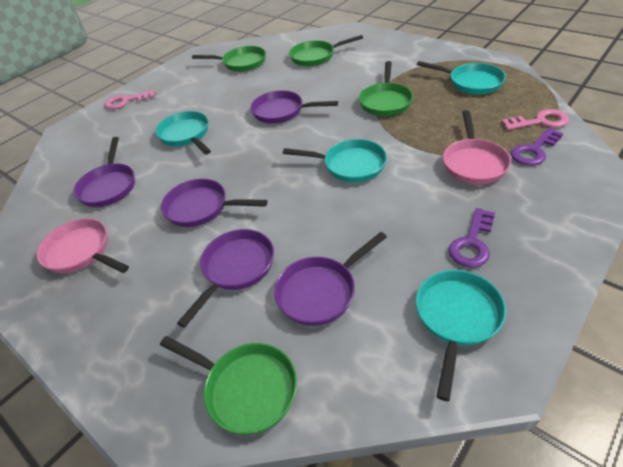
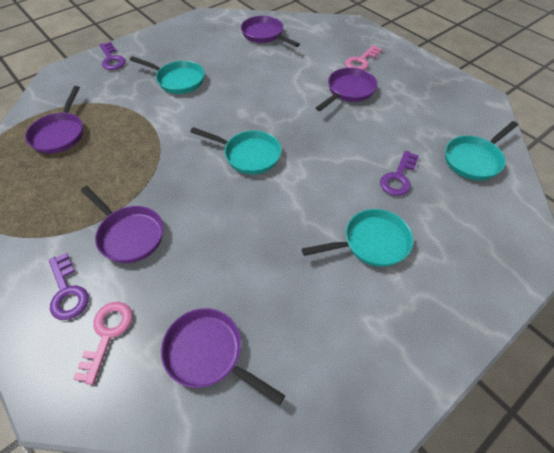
green pan: 4 -> 0
pink pan: 2 -> 0
purple key: 2 -> 3

